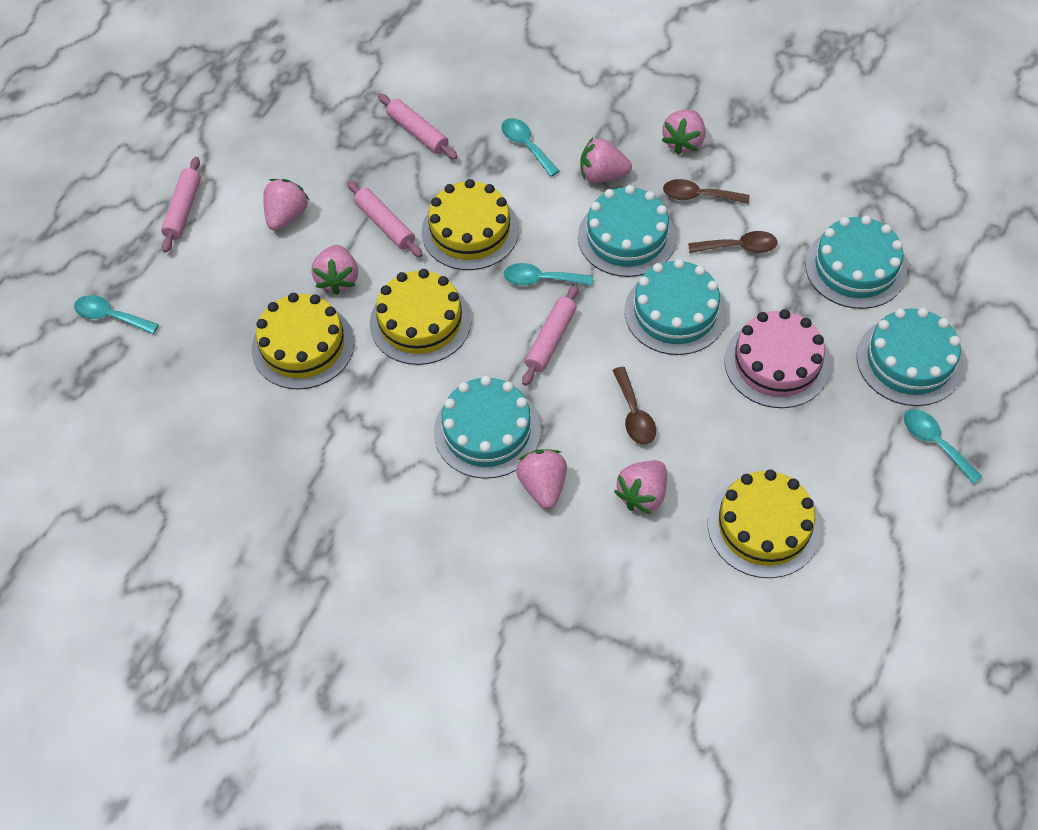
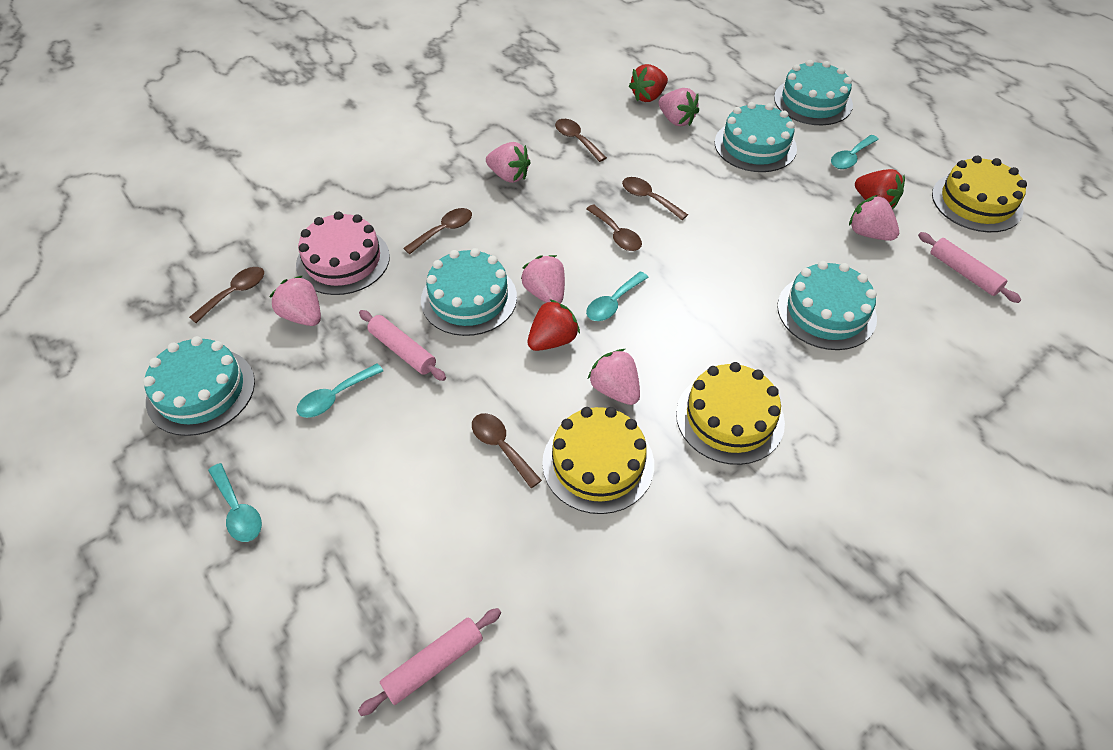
brown spoon: 3 -> 6
pink rolling pin: 4 -> 3
red strawberry: 0 -> 3
yellow cake: 4 -> 3

